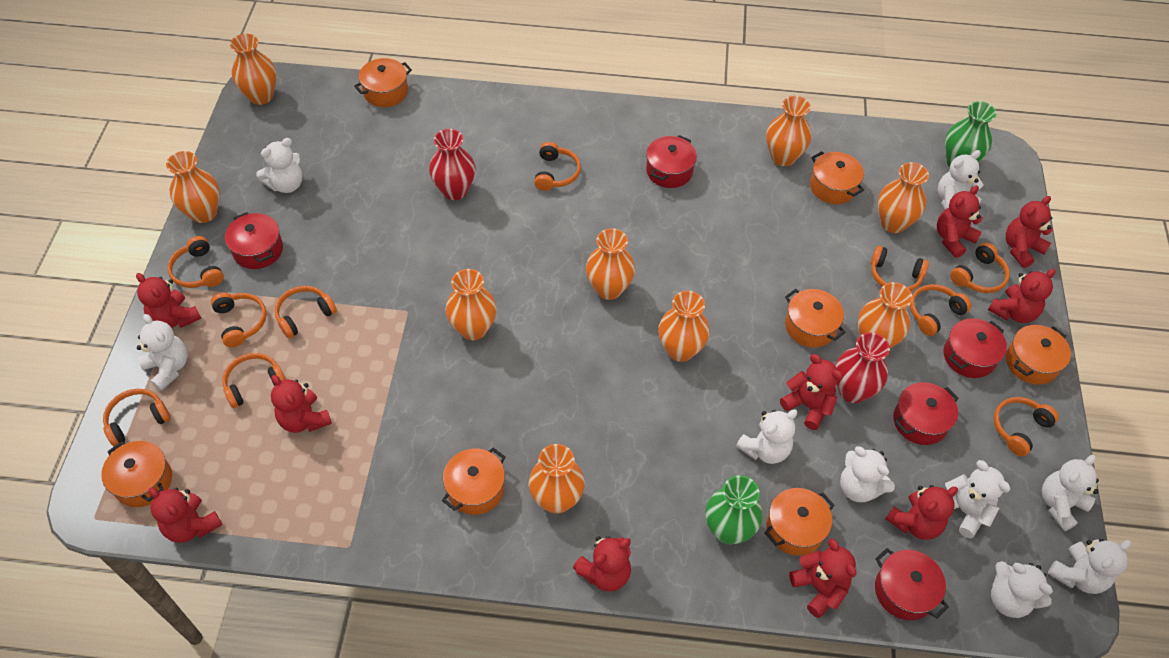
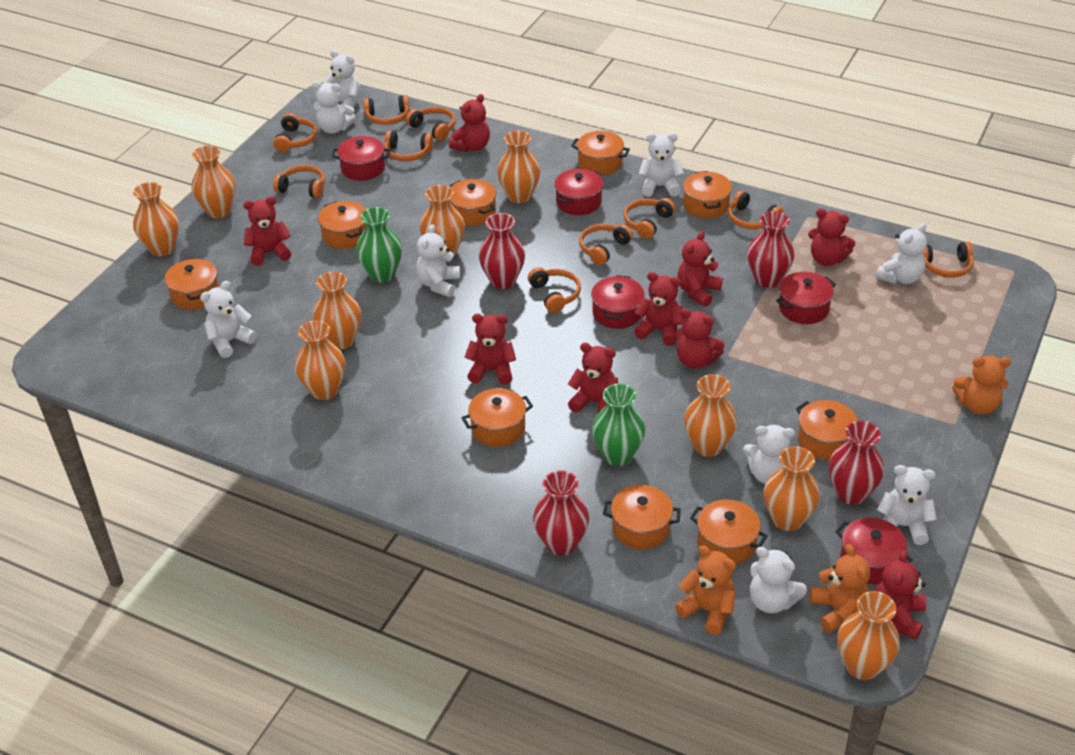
orange pot: 7 -> 9
orange teddy bear: 0 -> 3
red teddy bear: 10 -> 9
red vase: 2 -> 4

